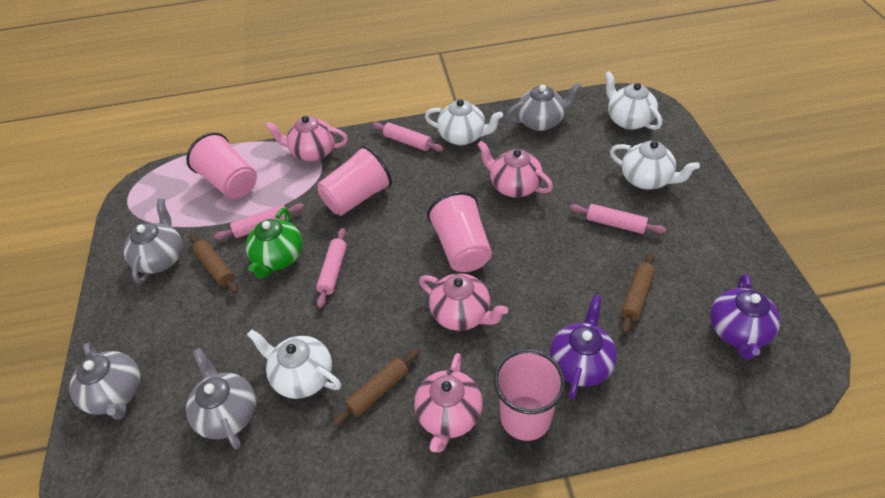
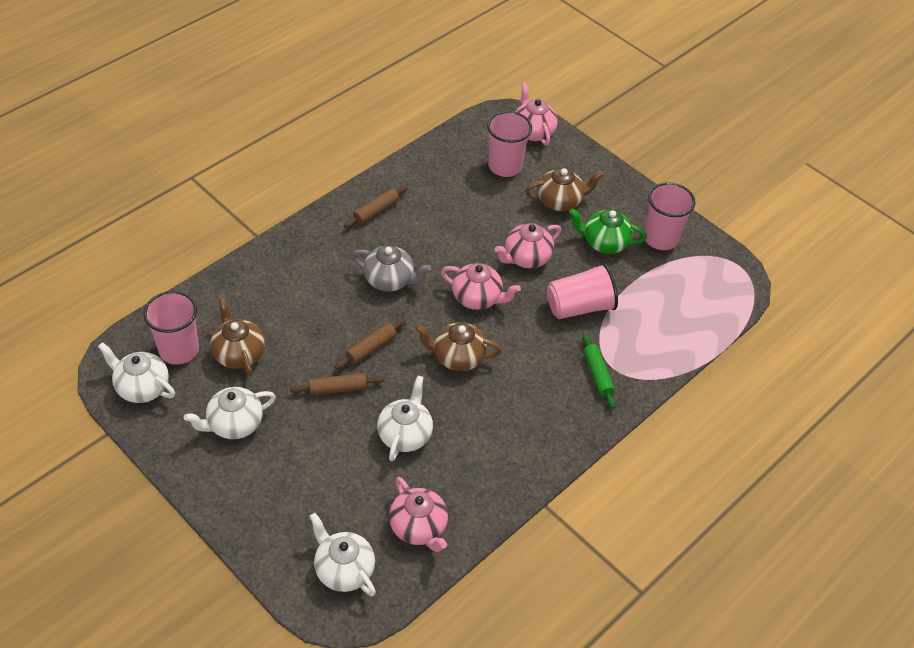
brown teapot: 0 -> 3
green rolling pin: 0 -> 1
grey teapot: 4 -> 1
pink rolling pin: 4 -> 0
purple teapot: 2 -> 0

